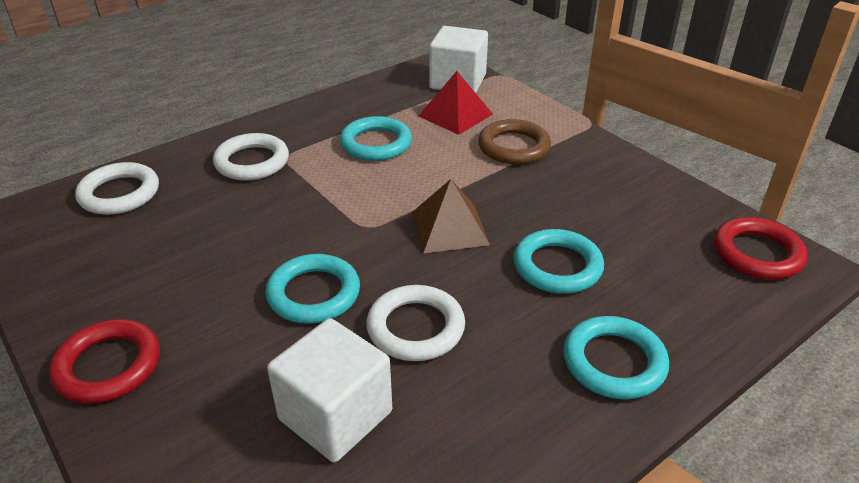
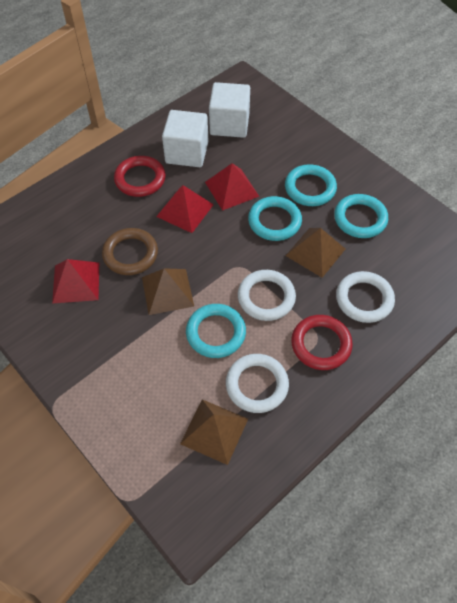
brown pyramid: 1 -> 3
red pyramid: 1 -> 3

